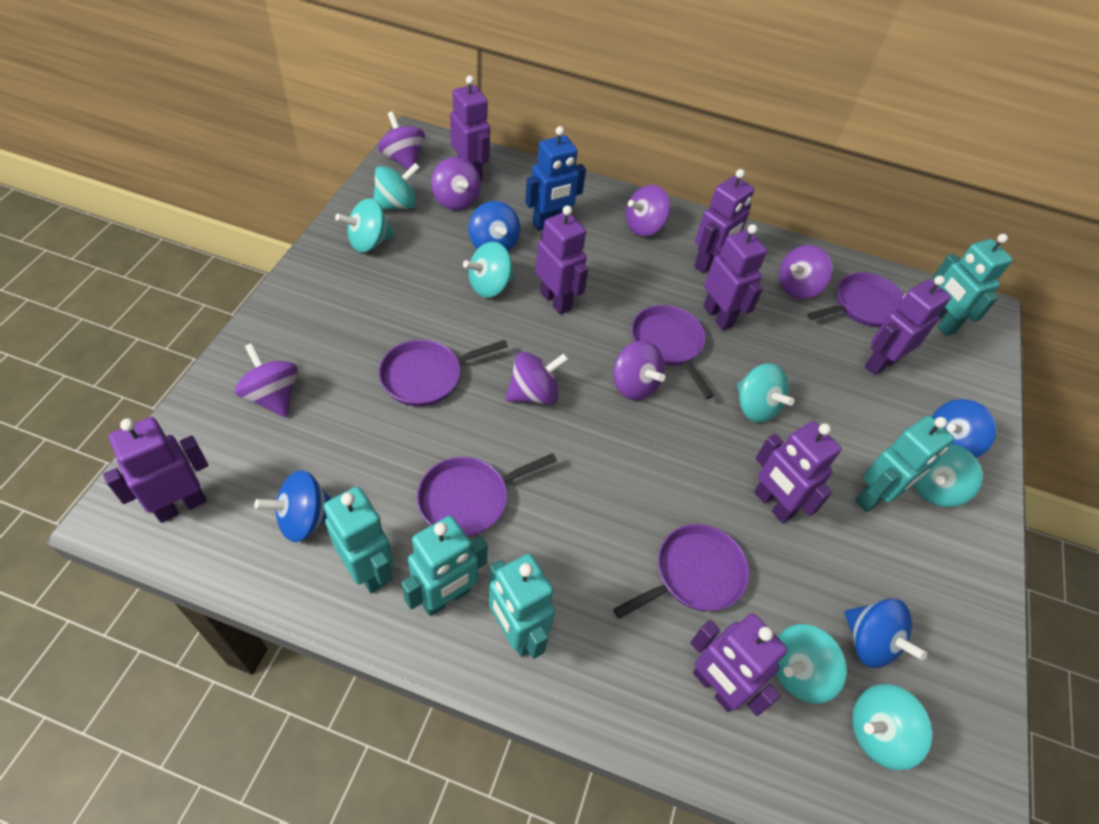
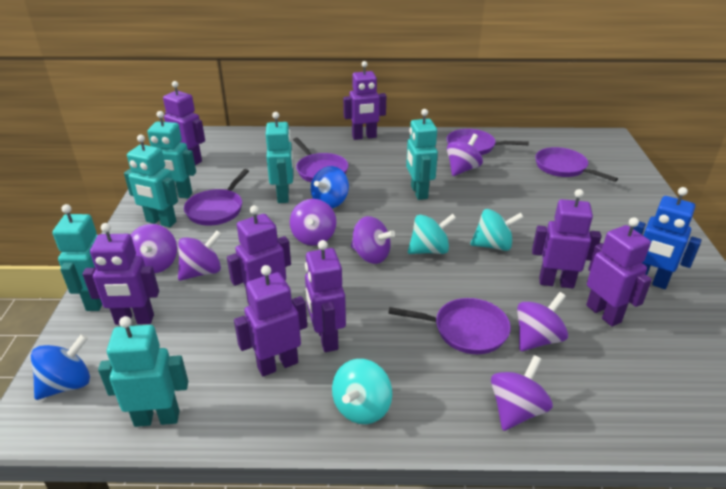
blue spinning top: 4 -> 2
turquoise robot: 5 -> 6
turquoise spinning top: 7 -> 3

